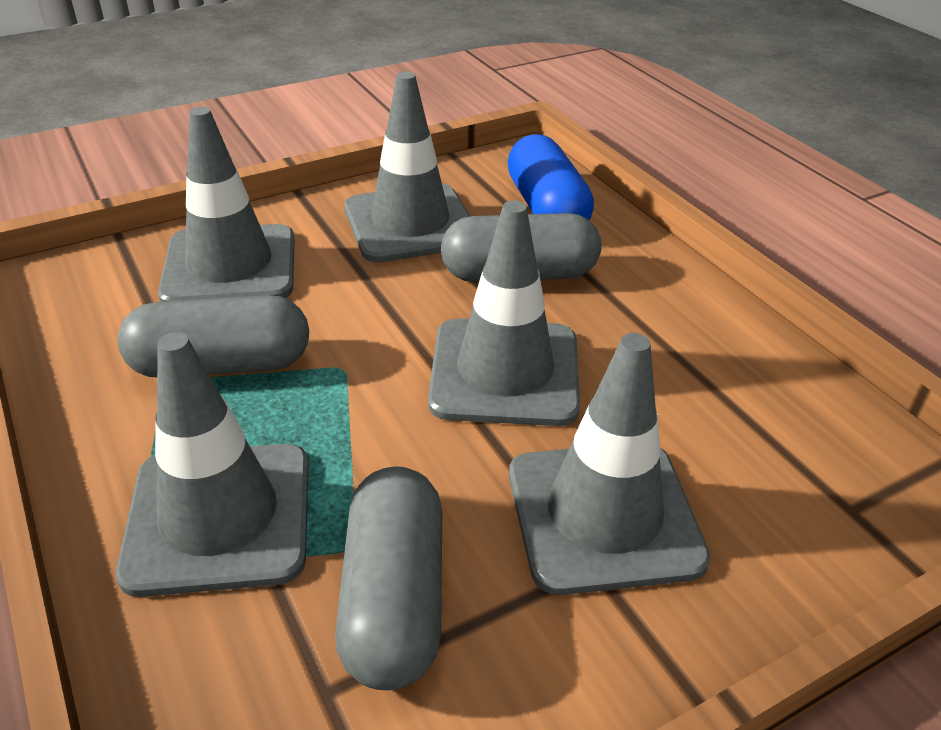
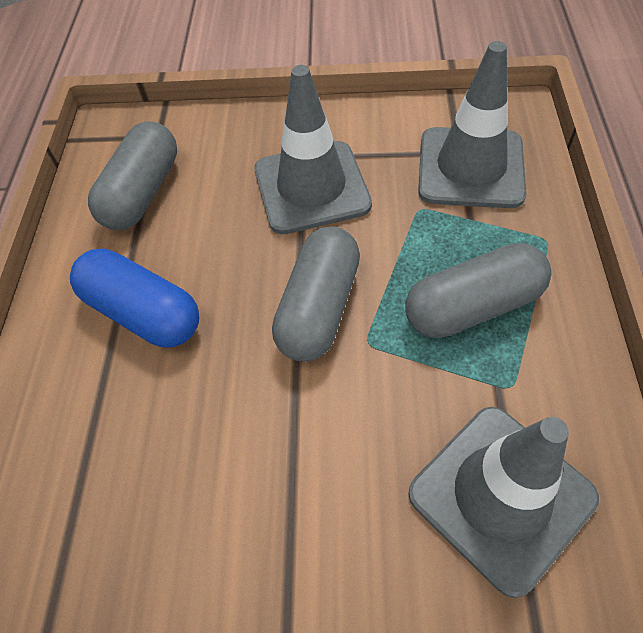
grey traffic cone: 5 -> 3

